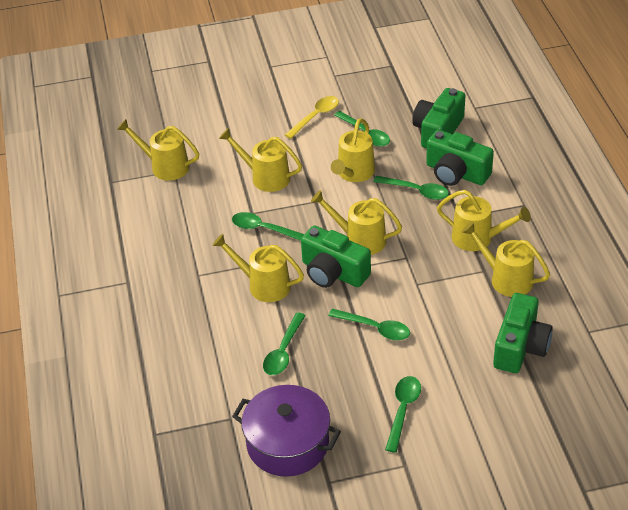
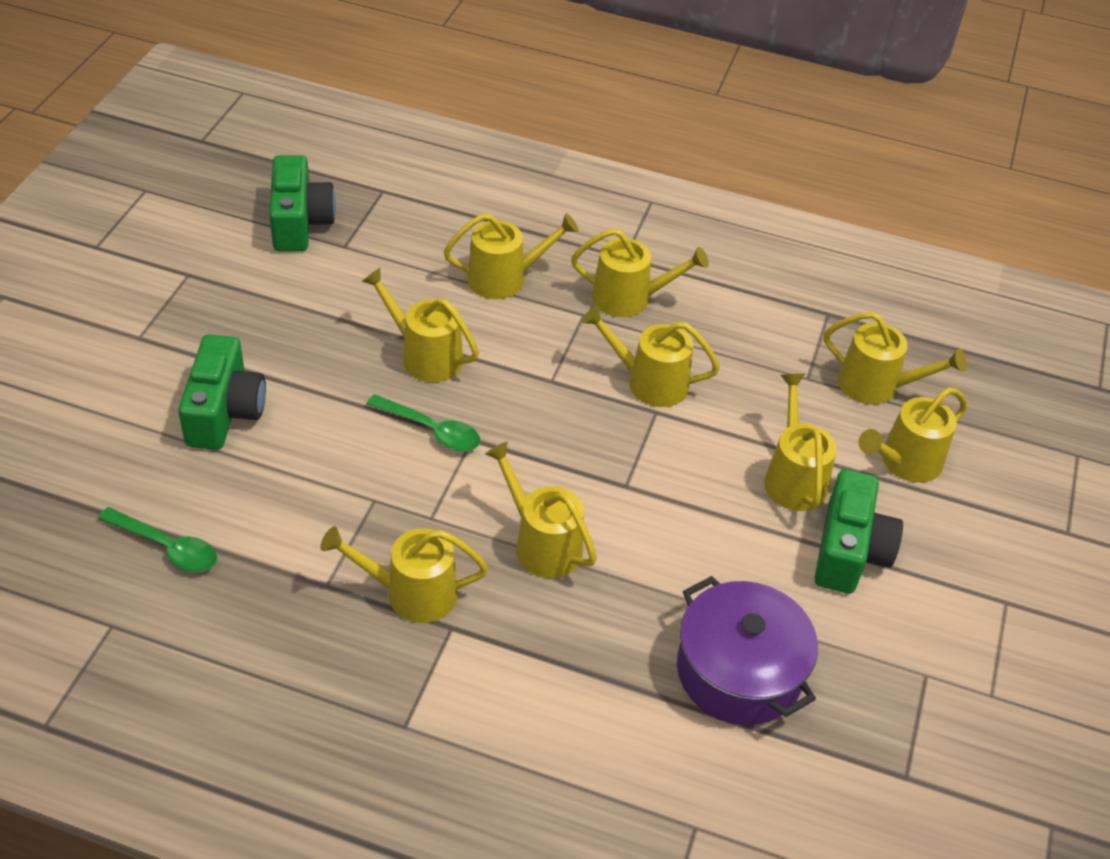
green camera: 4 -> 3
green spoon: 6 -> 2
yellow spoon: 1 -> 0
yellow watering can: 7 -> 9

